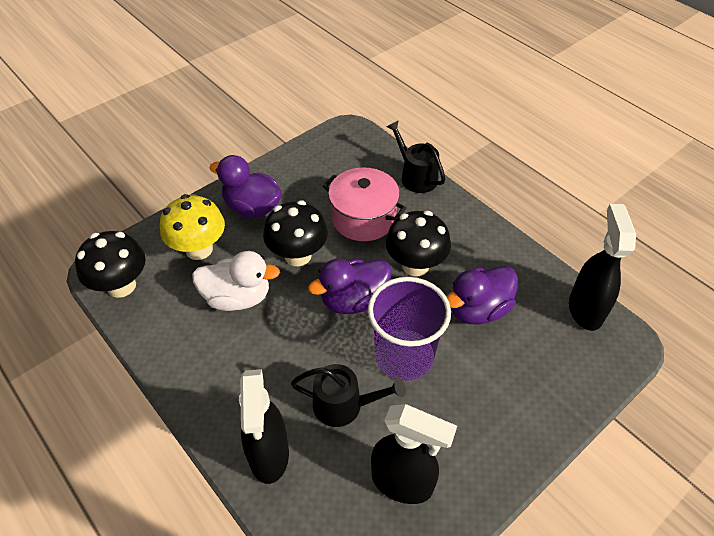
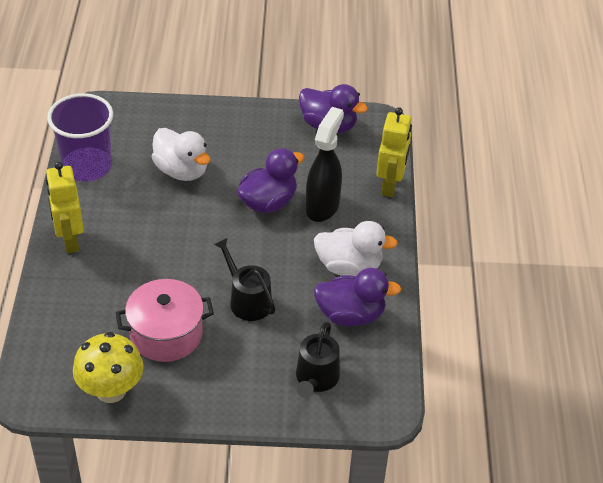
black mushroom: 3 -> 0
black spray bottle: 3 -> 1
white duck: 1 -> 2
yellow robot: 0 -> 2

